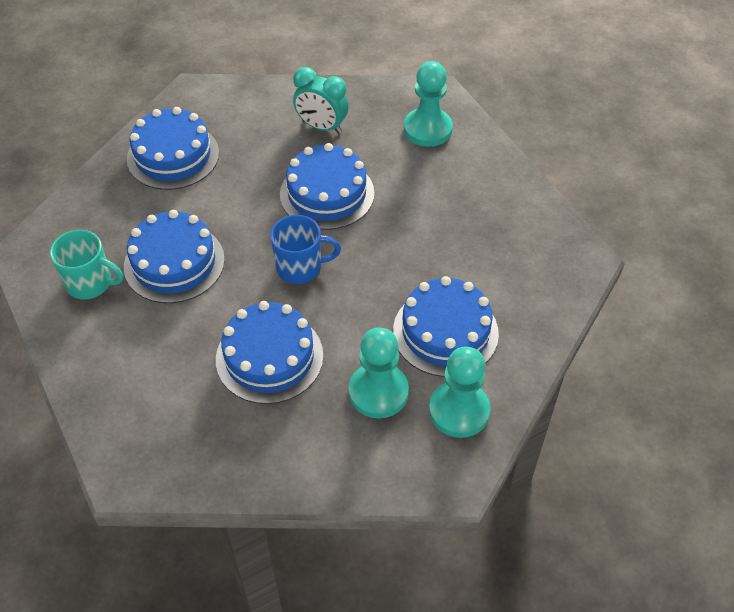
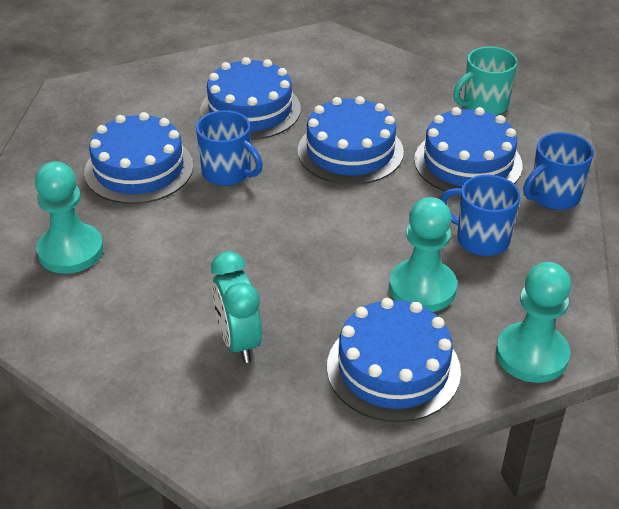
blue mug: 1 -> 3

